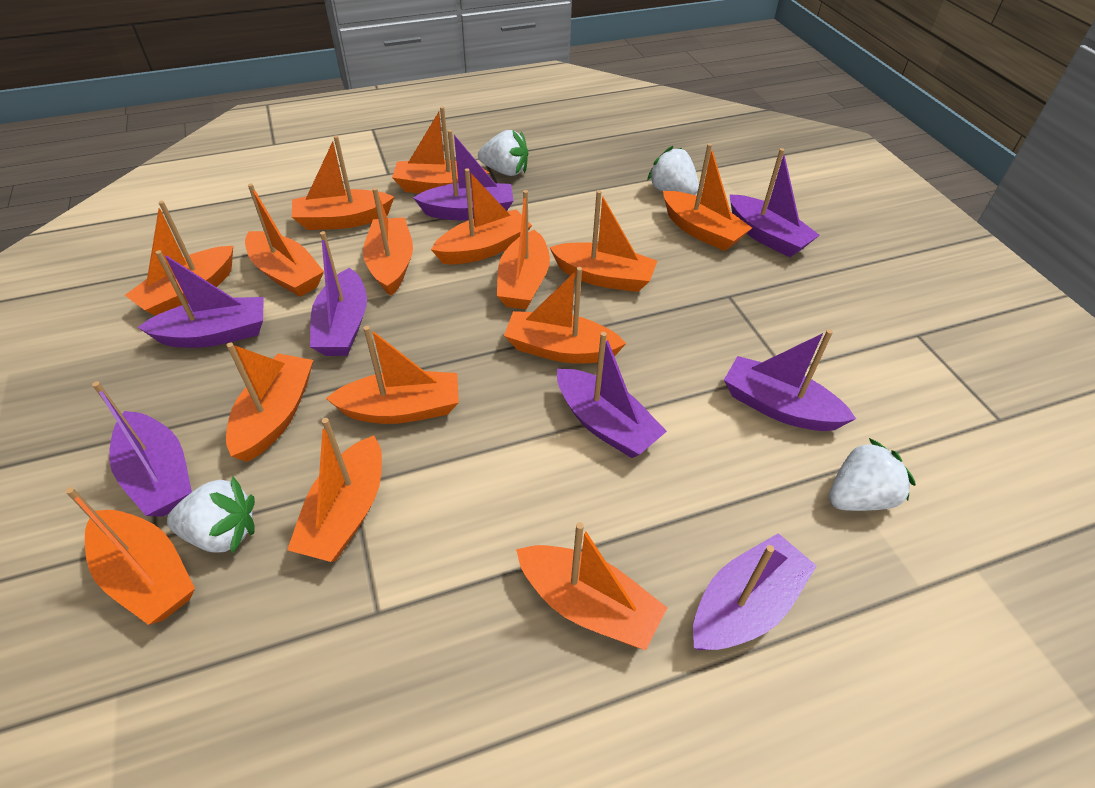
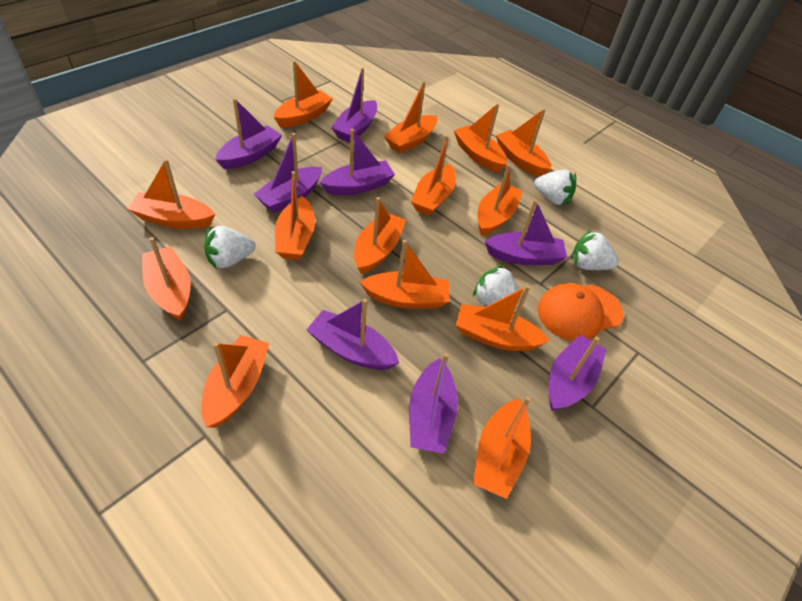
orange boat: 15 -> 14
orange cap: 0 -> 1

